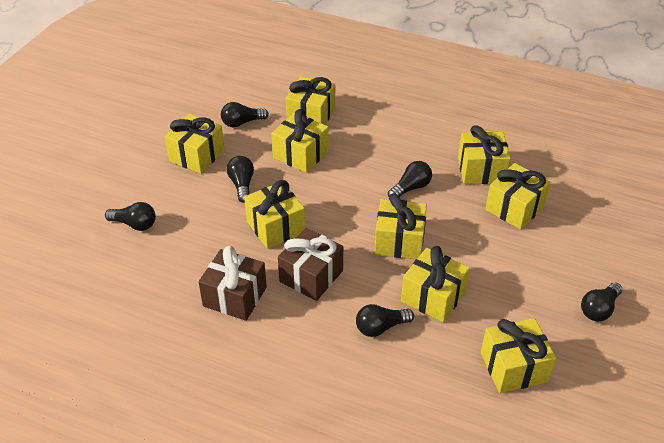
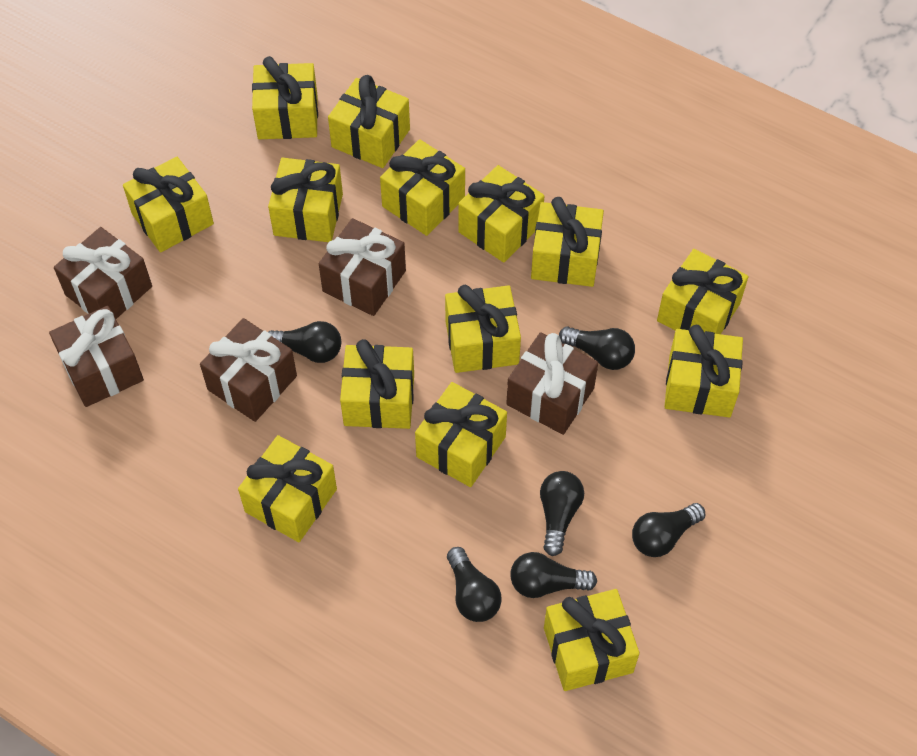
brown gift: 2 -> 5
yellow gift: 9 -> 14

